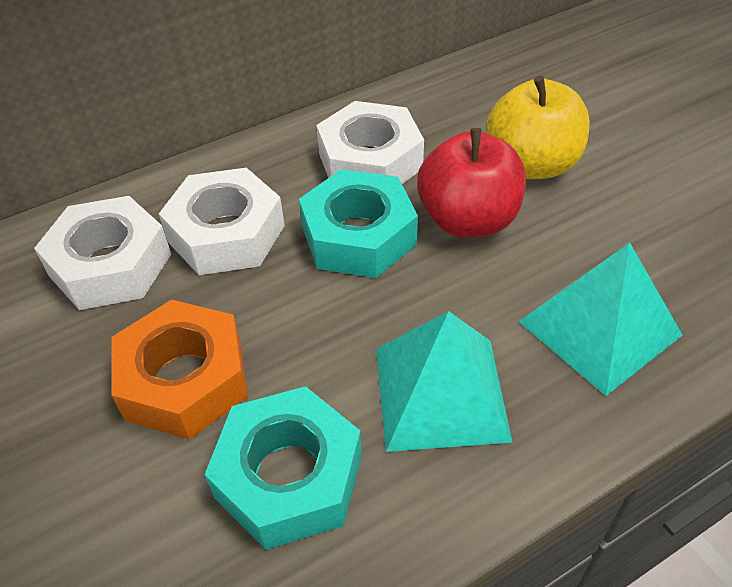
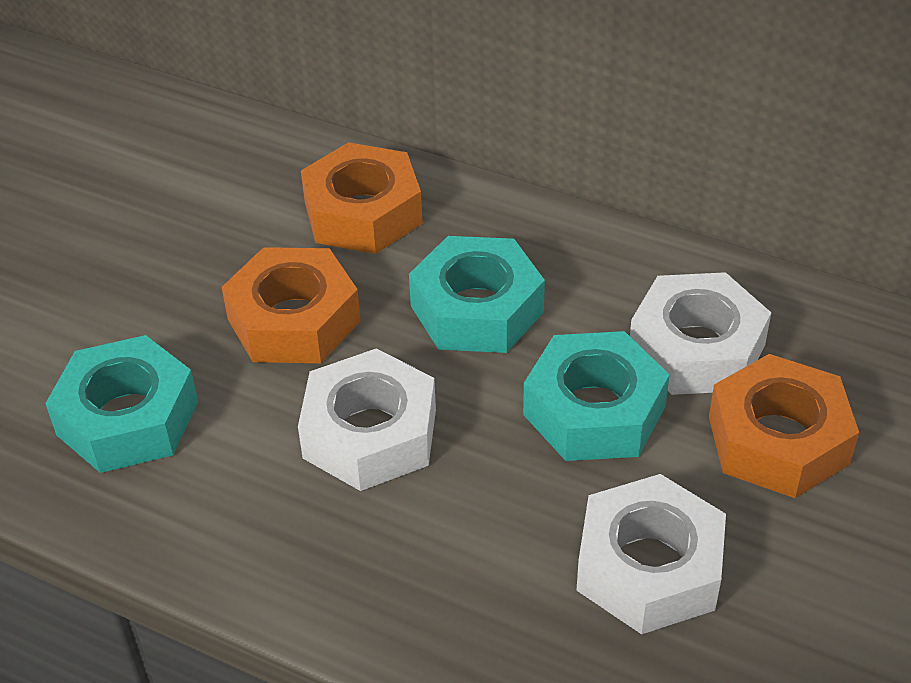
orange nut: 1 -> 3
red apple: 1 -> 0
turquoise nut: 2 -> 3
turquoise pyramid: 2 -> 0
yellow apple: 1 -> 0

